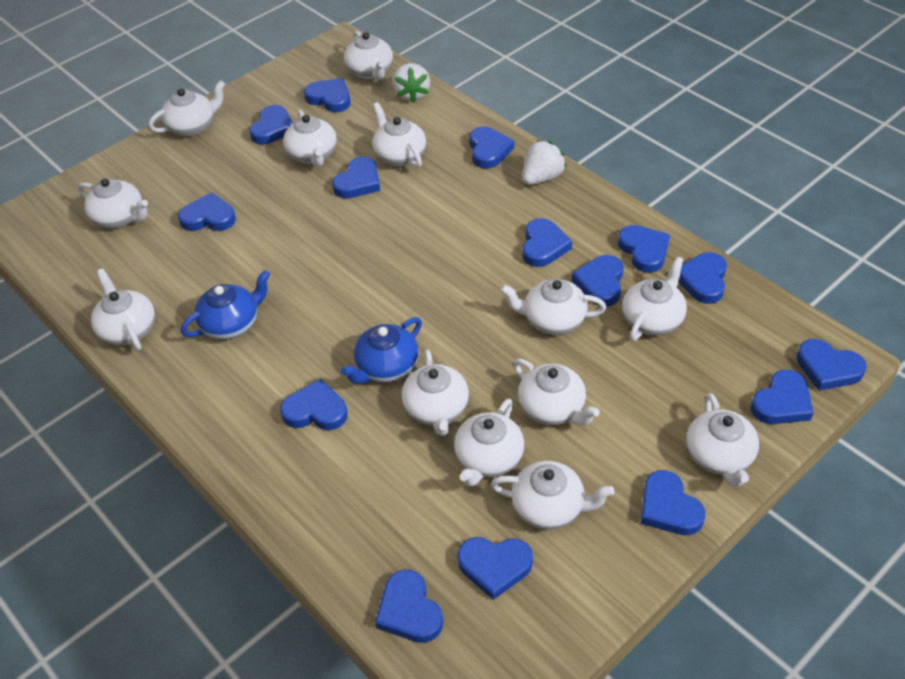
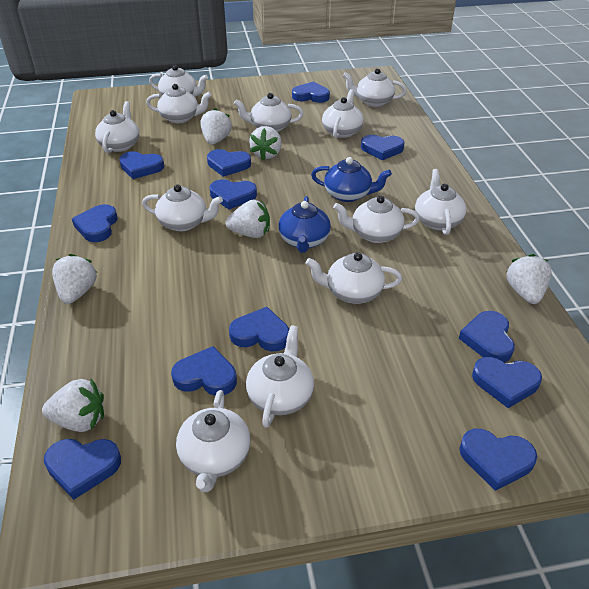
blue heart: 15 -> 12
white strawberry: 2 -> 6
white teapot: 13 -> 12

